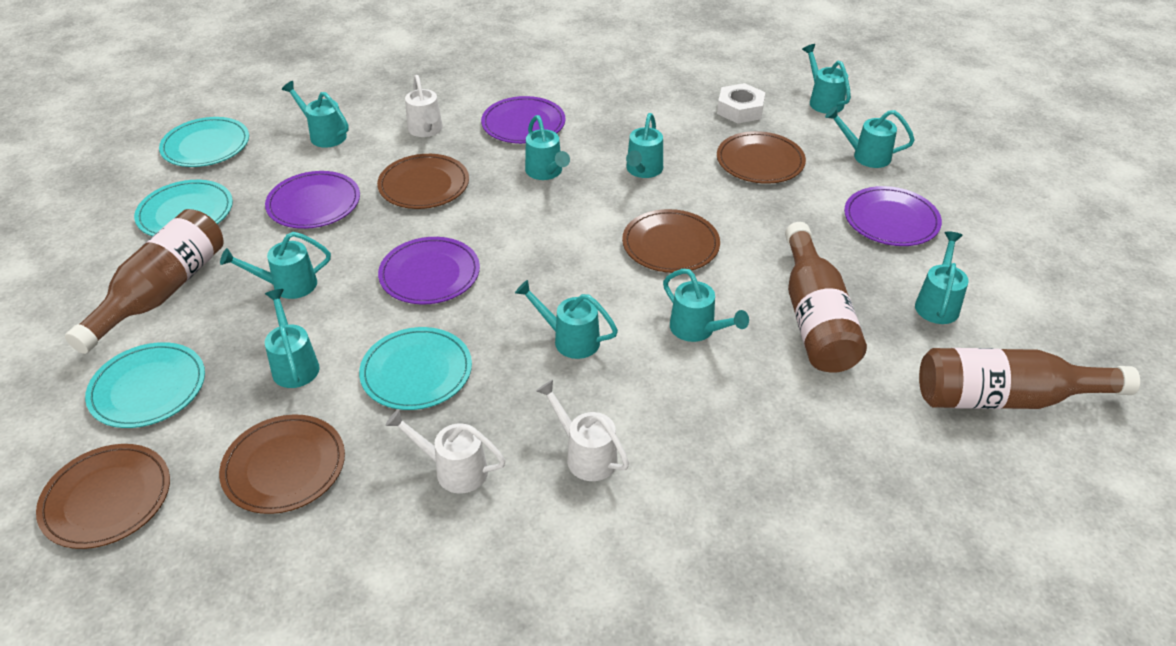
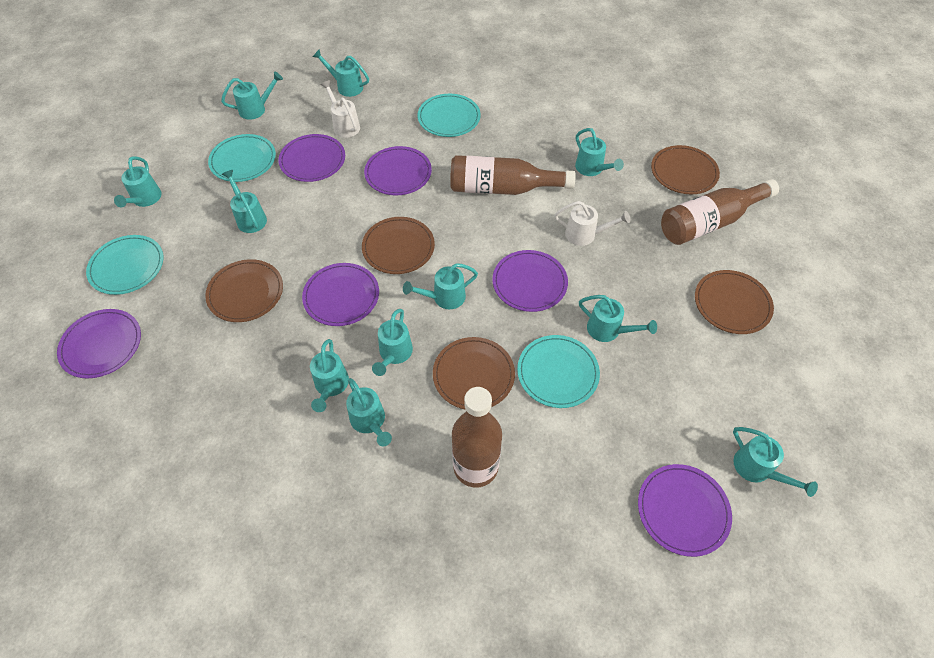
purple plate: 4 -> 6
turquoise watering can: 10 -> 11
white nut: 1 -> 0
white watering can: 3 -> 2

